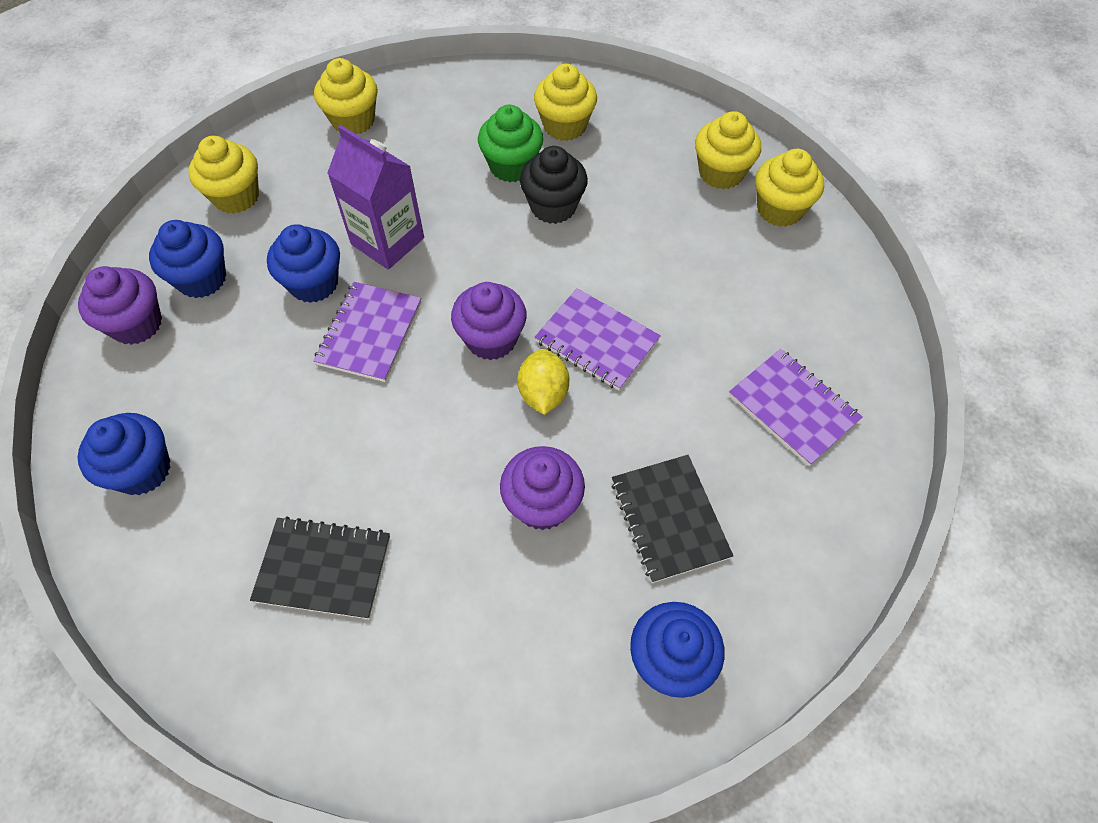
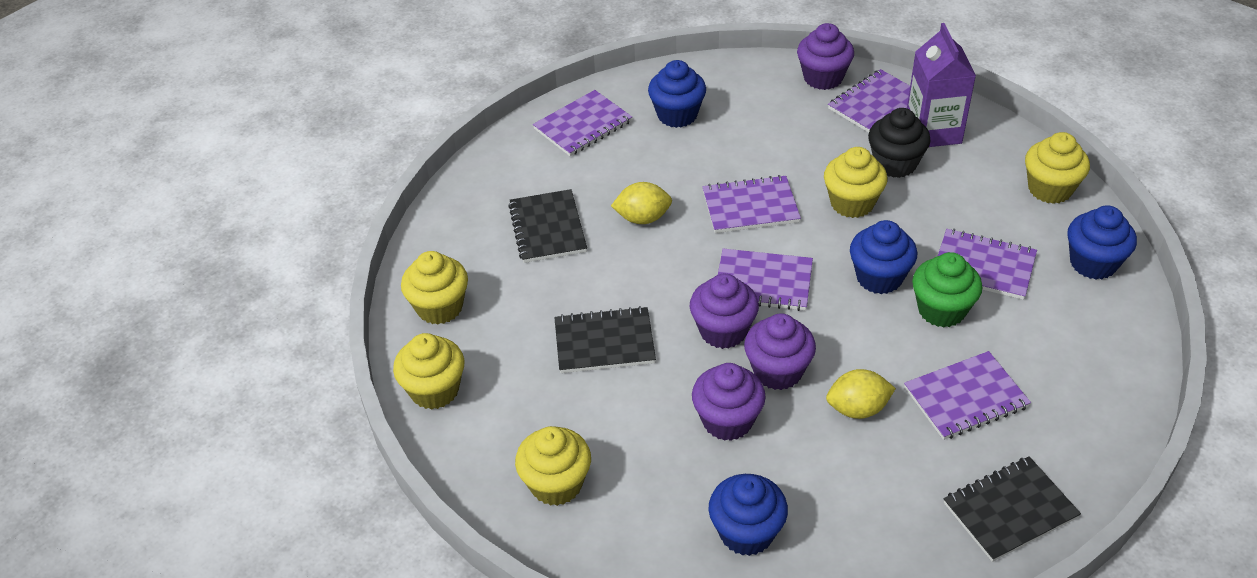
black notebook: 2 -> 3
purple cupcake: 3 -> 4
purple notebook: 3 -> 6
yellow lemon: 1 -> 2

